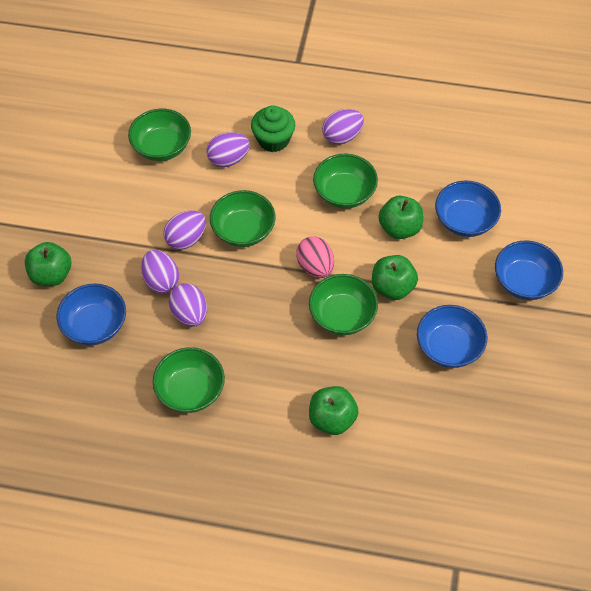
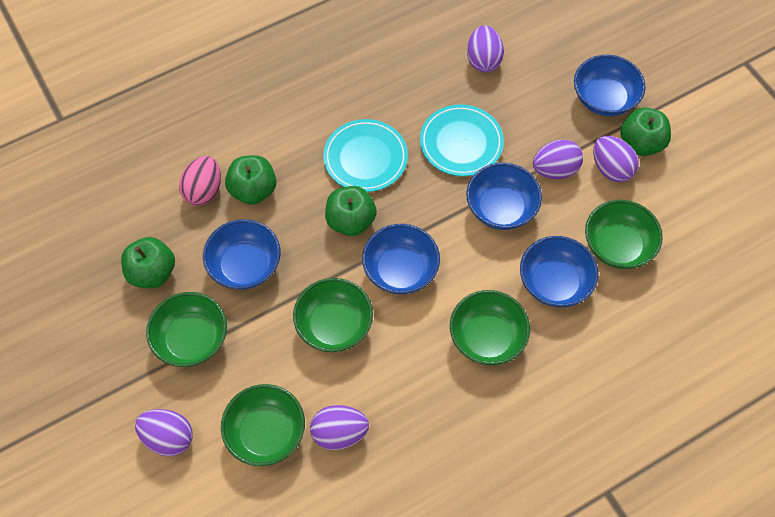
blue bowl: 4 -> 5
green cupcake: 1 -> 0
turquoise plate: 0 -> 2

